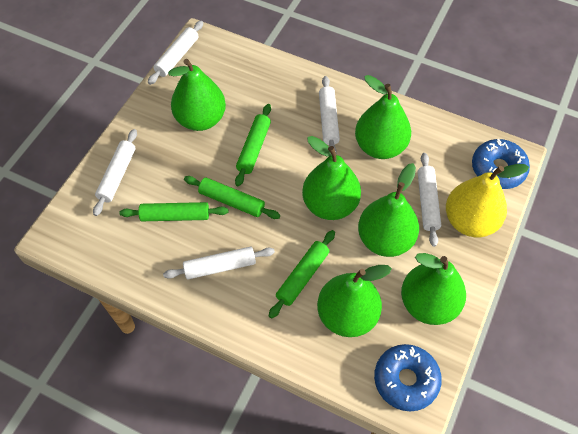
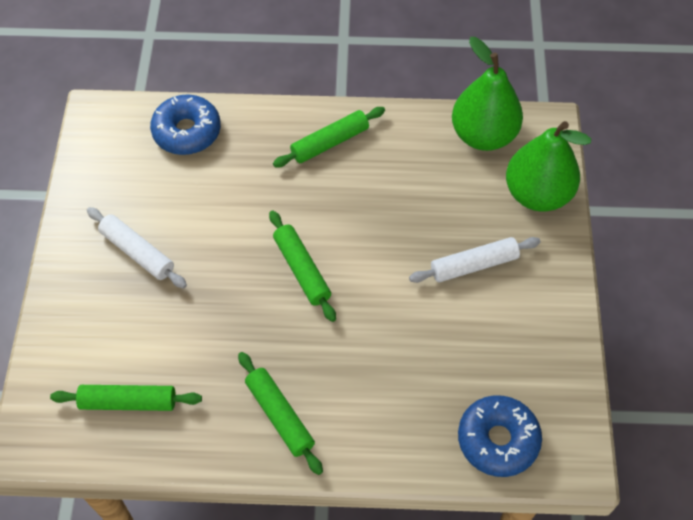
green pear: 6 -> 2
white rolling pin: 5 -> 2
yellow pear: 1 -> 0

